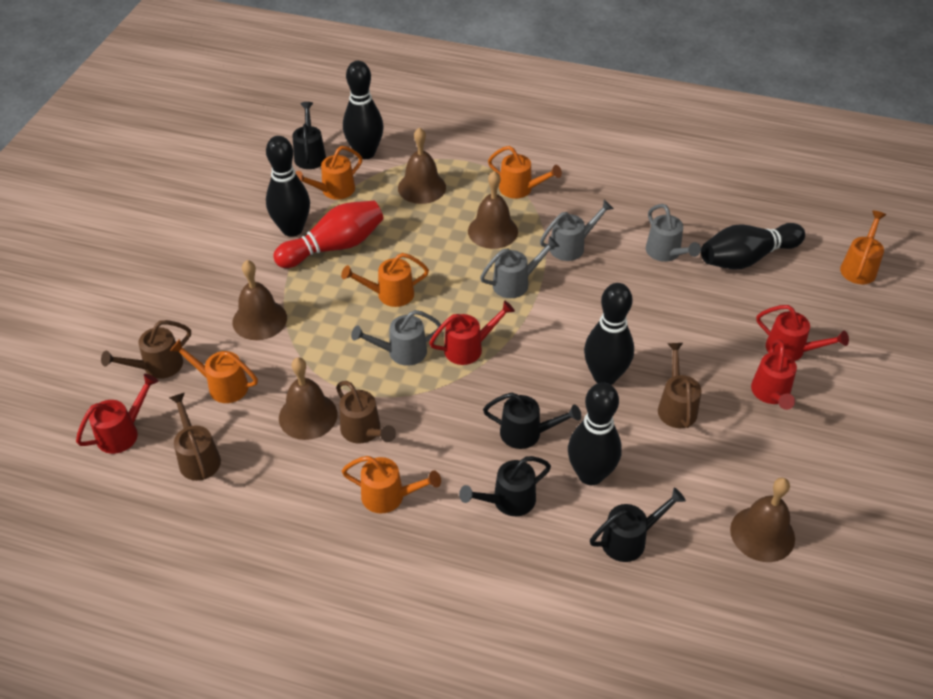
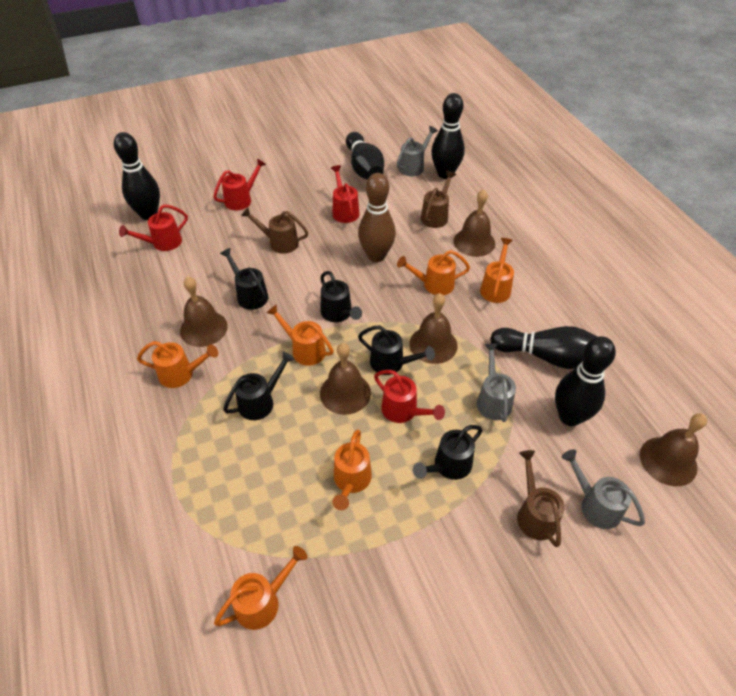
black watering can: 4 -> 5
brown bowling pin: 0 -> 1
brown watering can: 4 -> 3
grey watering can: 4 -> 3
red bowling pin: 1 -> 0

